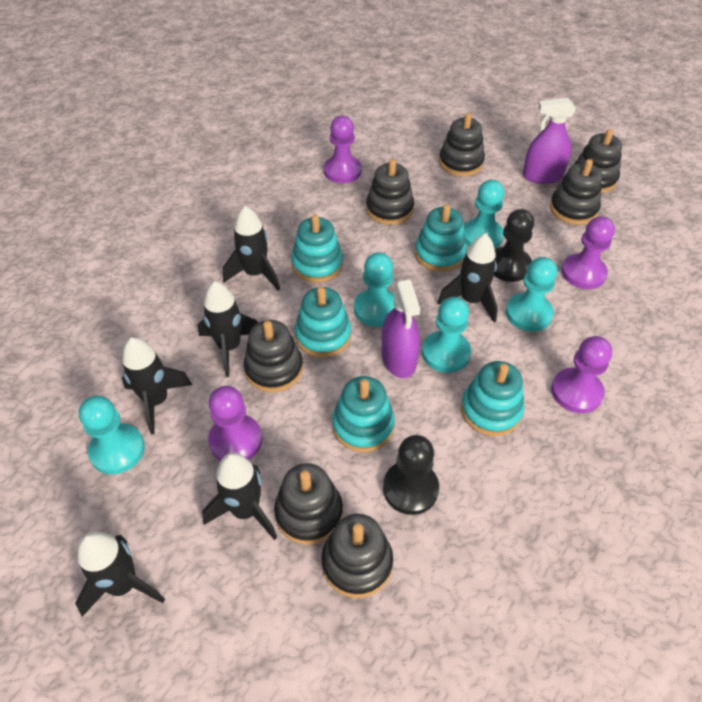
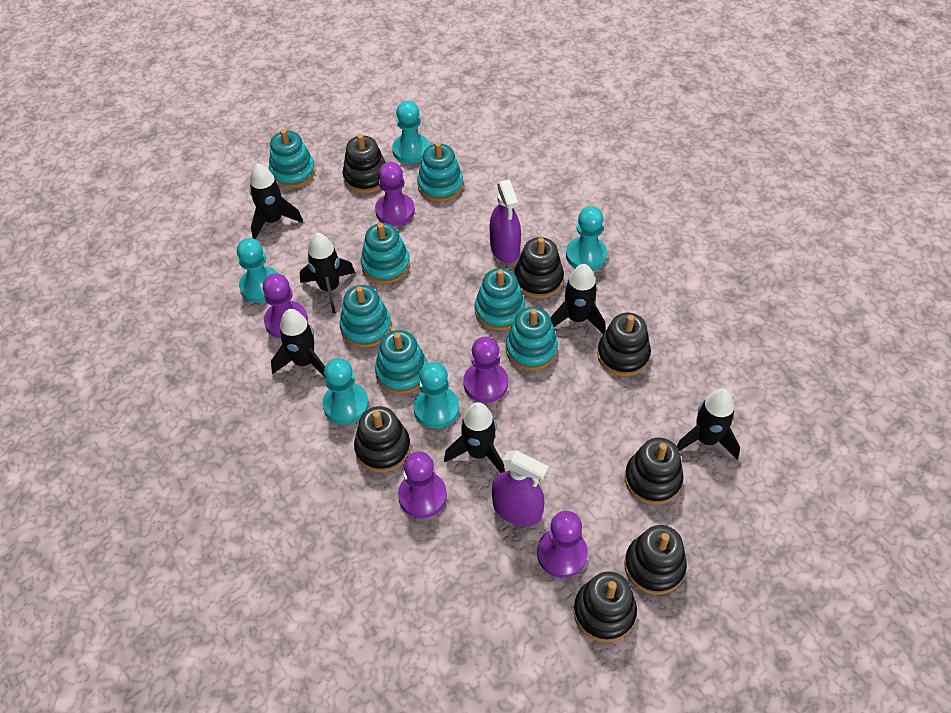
black pawn: 2 -> 0
purple pawn: 4 -> 5
turquoise stacking toy: 5 -> 7

